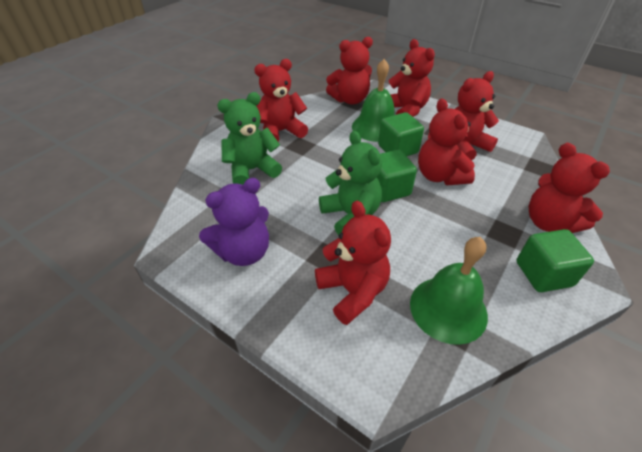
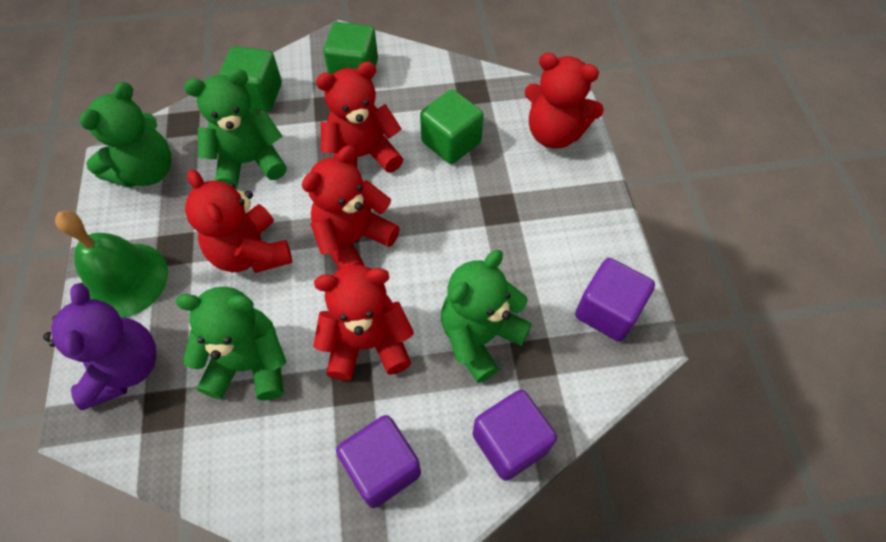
green bell: 2 -> 1
green teddy bear: 2 -> 4
purple cube: 0 -> 3
red teddy bear: 7 -> 5

